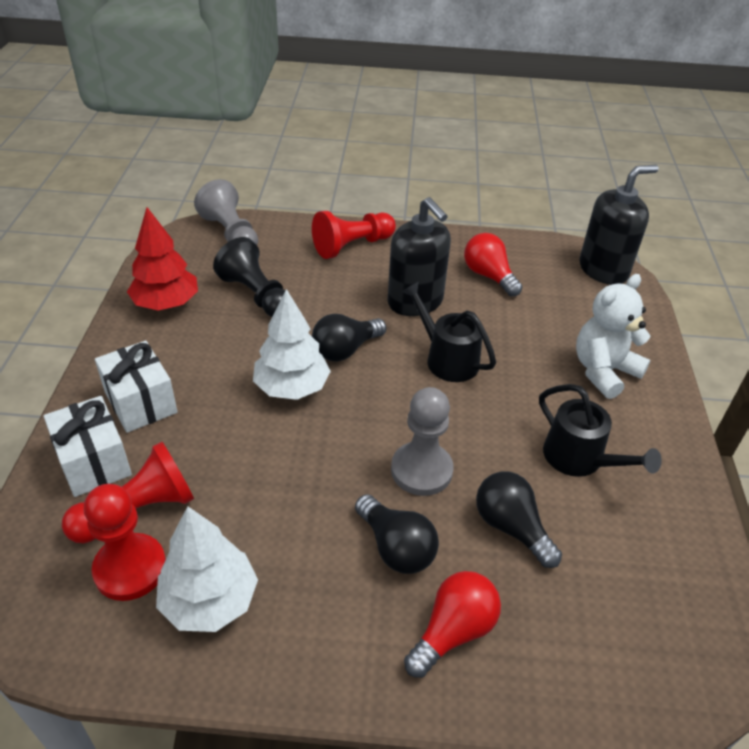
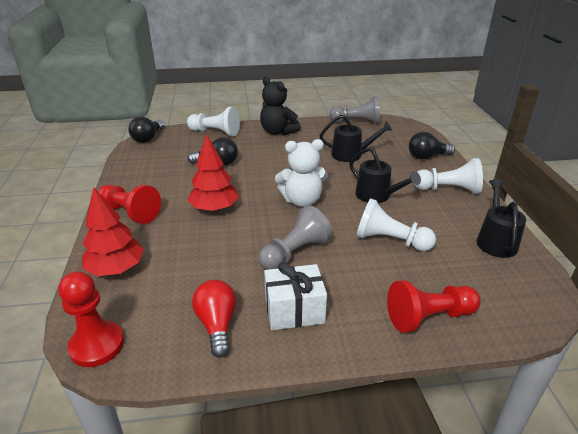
black pawn: 1 -> 0
black soap dispenser: 2 -> 0
black teddy bear: 0 -> 1
black watering can: 2 -> 3
red light bulb: 2 -> 1
red tree: 1 -> 2
white gift: 2 -> 1
white pawn: 0 -> 3
white tree: 2 -> 0

